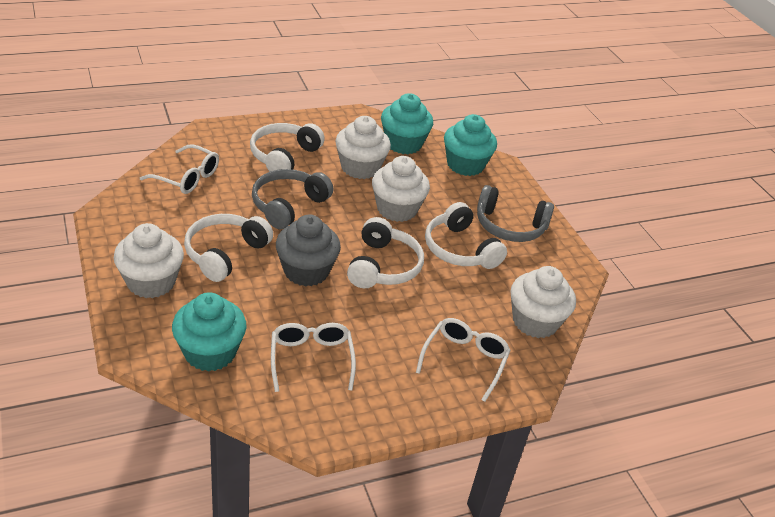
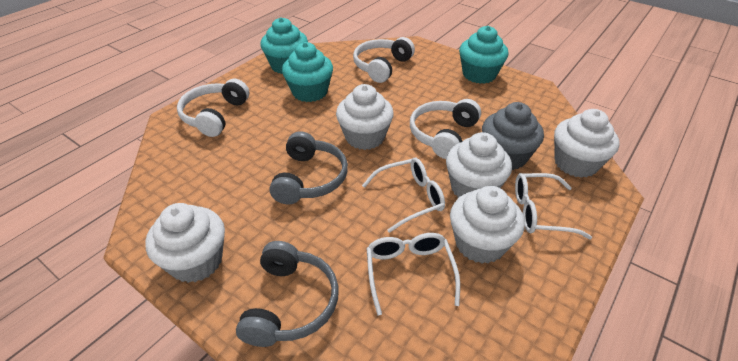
white cupcake: 4 -> 5
white headphones: 4 -> 3

